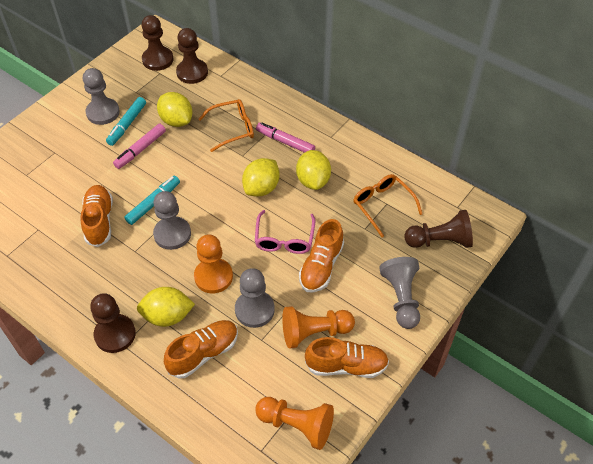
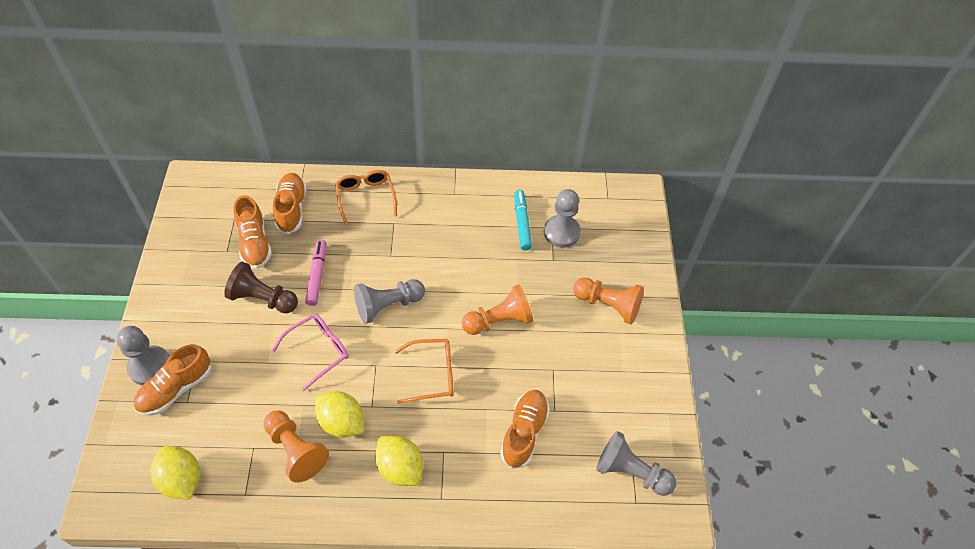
brown pawn: 4 -> 1
pink marker: 2 -> 1
turquoise marker: 2 -> 1
yellow lemon: 4 -> 3

